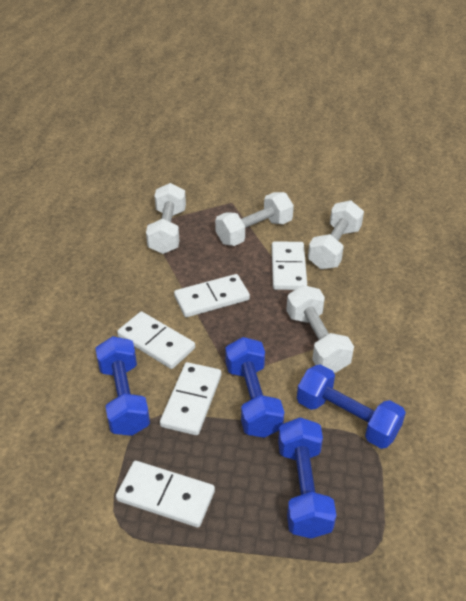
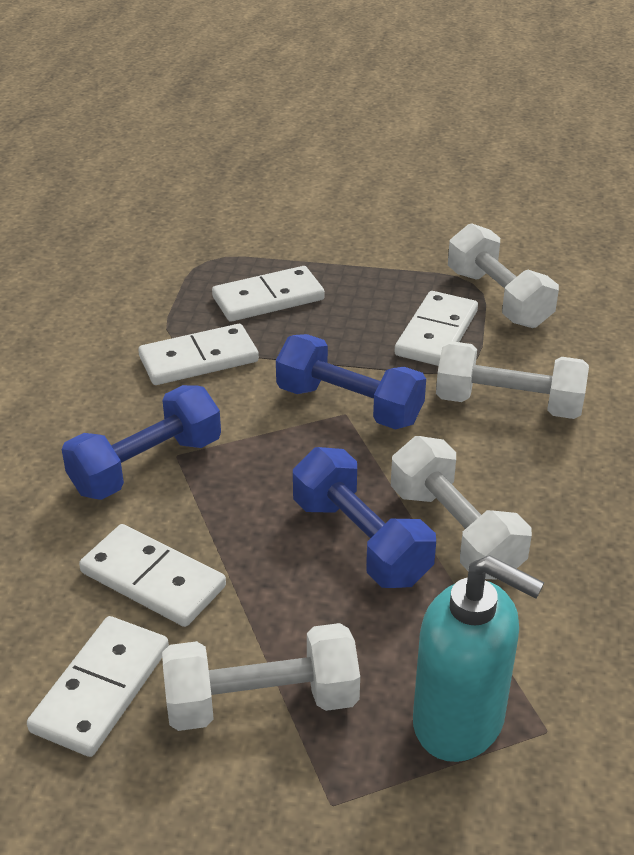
blue dumbbell: 4 -> 3
turquoise soap dispenser: 0 -> 1

